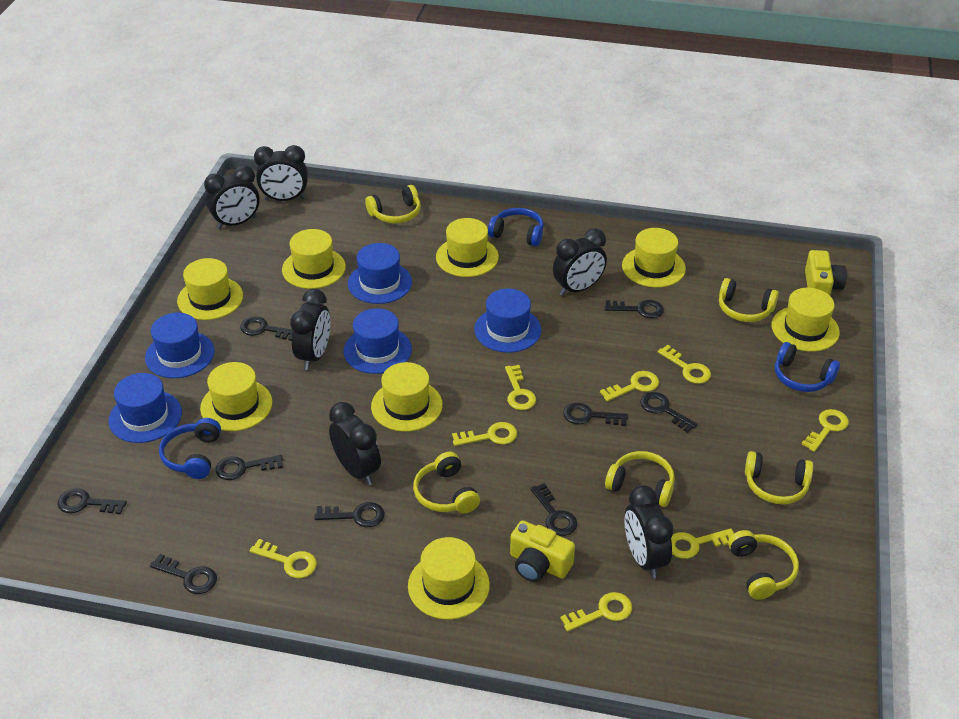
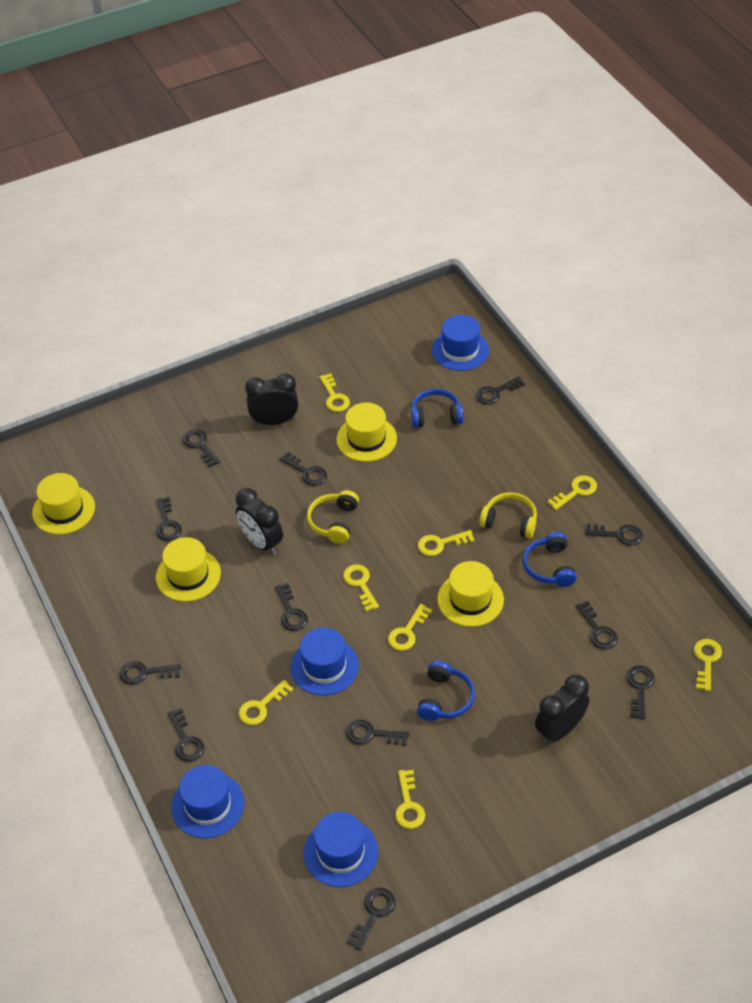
black clock: 6 -> 3
black key: 9 -> 12
blue hat: 5 -> 4
yellow camera: 2 -> 0
yellow hat: 8 -> 4
yellow headphones: 6 -> 2

